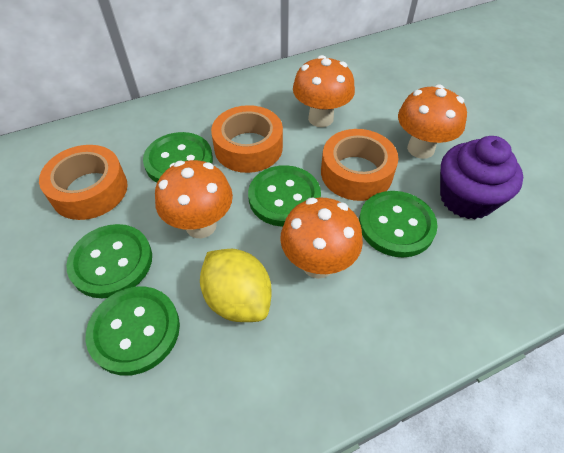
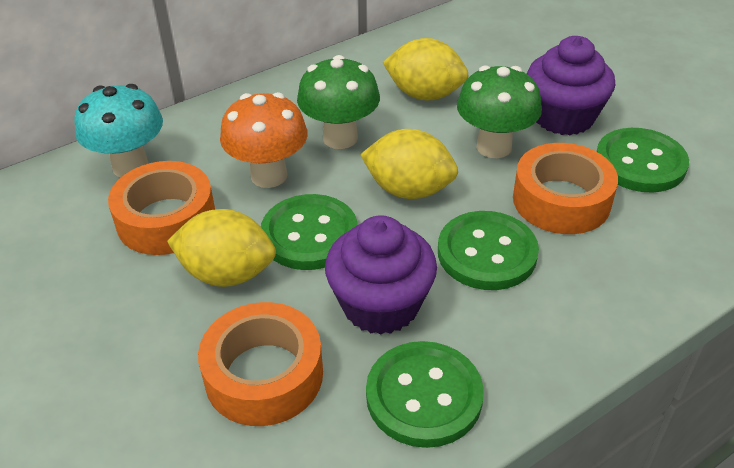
green button: 5 -> 4
green mushroom: 0 -> 2
orange mushroom: 4 -> 1
purple cupcake: 1 -> 2
turquoise mushroom: 0 -> 1
yellow lemon: 1 -> 3

